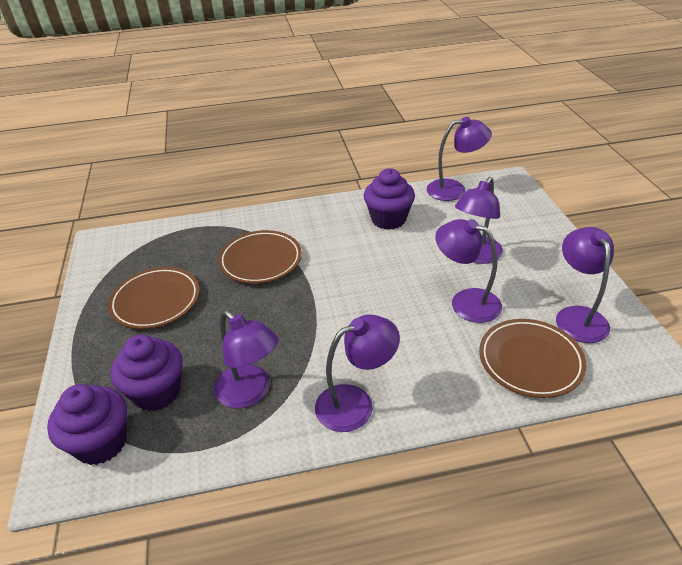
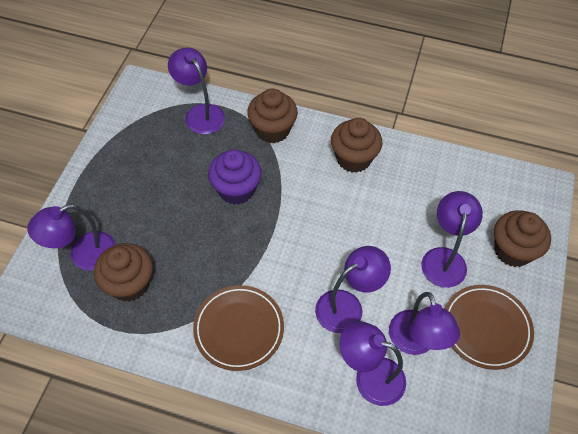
brown cupcake: 0 -> 4
brown plate: 3 -> 2
purple cupcake: 3 -> 1

